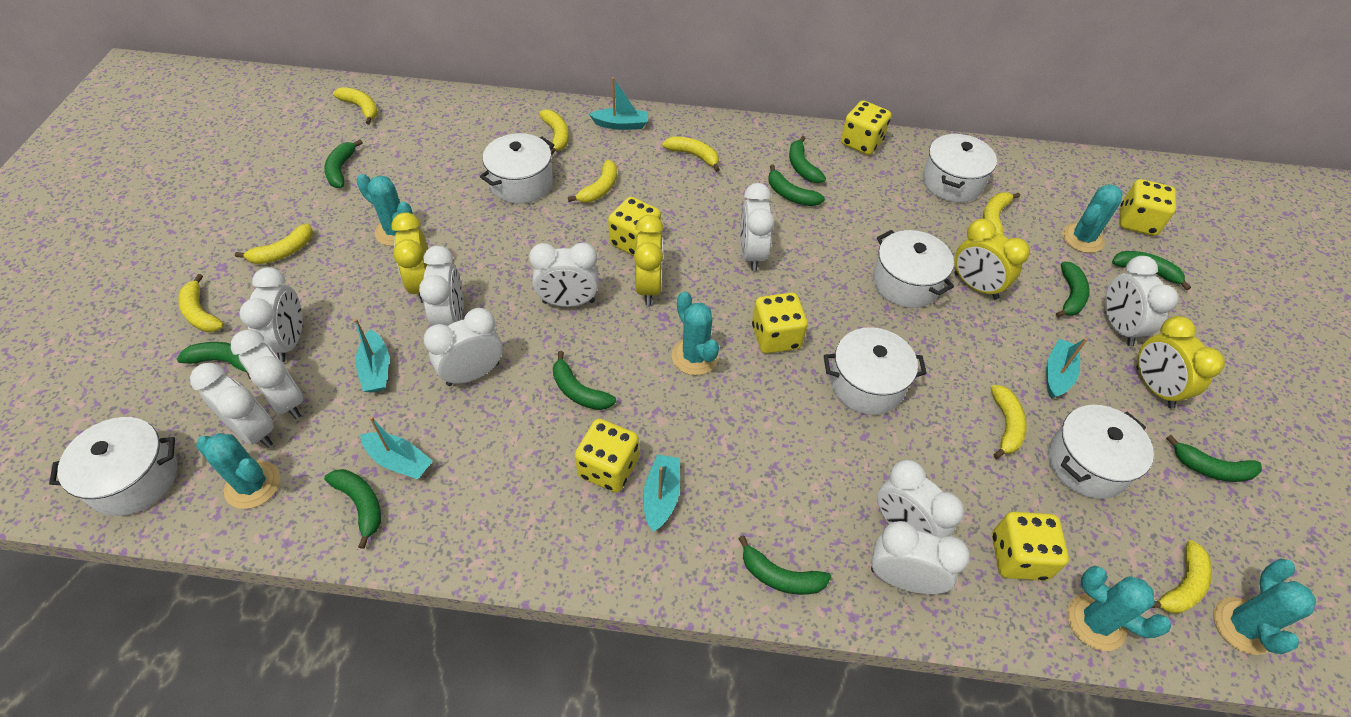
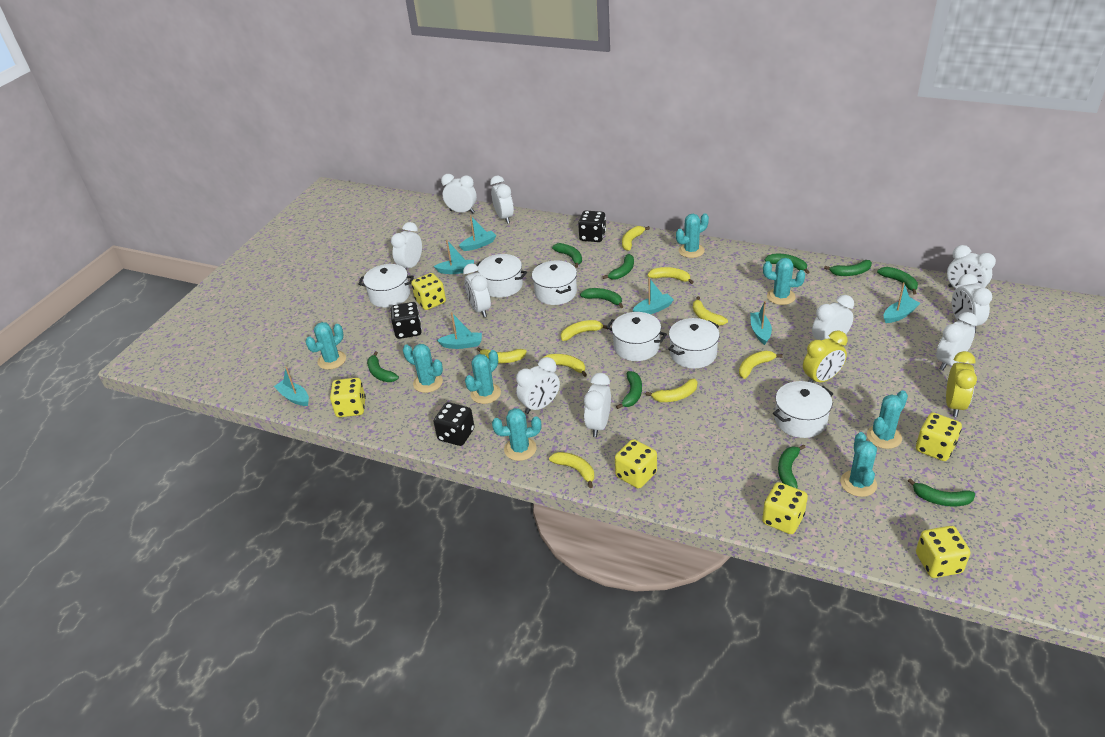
black dice: 0 -> 3
turquoise boat: 5 -> 7
turquoise cactus: 6 -> 8
yellow clock: 4 -> 2

